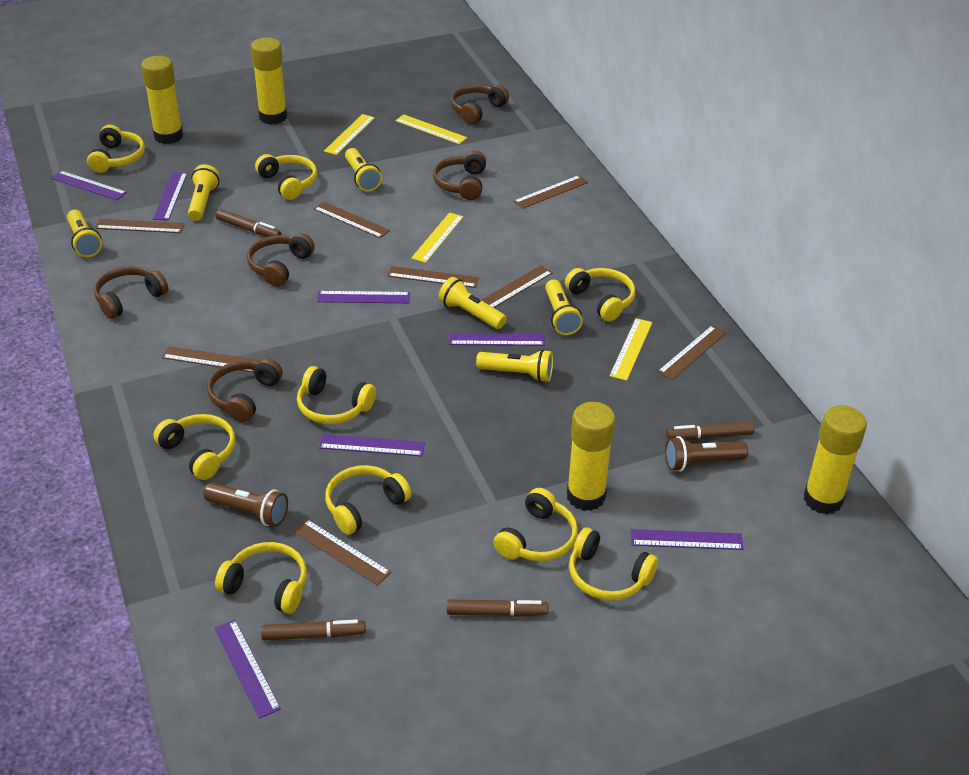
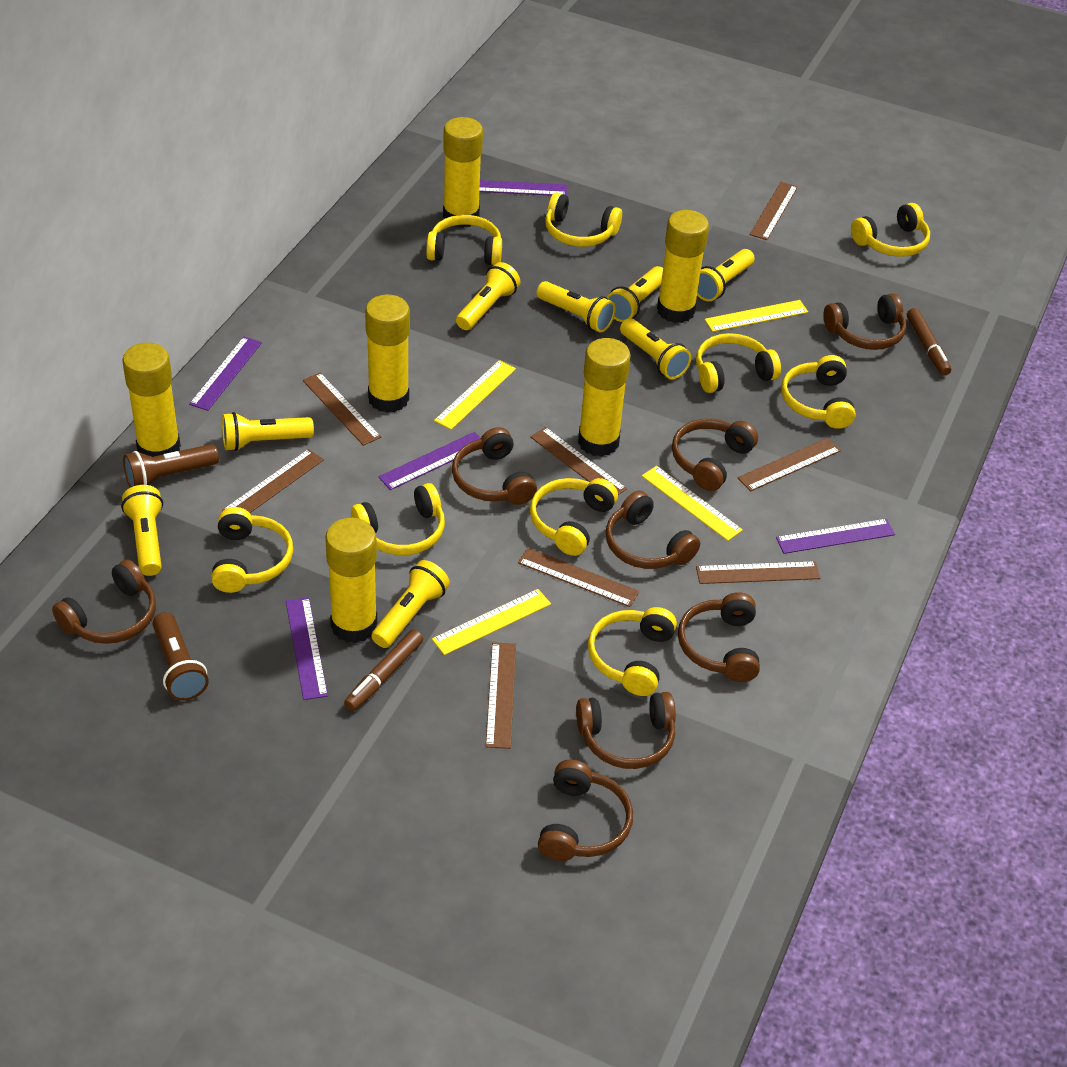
brown headphones: 5 -> 8
brown marker: 4 -> 2
purple ruler: 7 -> 5
yellow flashlight: 6 -> 8
yellow glue stick: 4 -> 6

